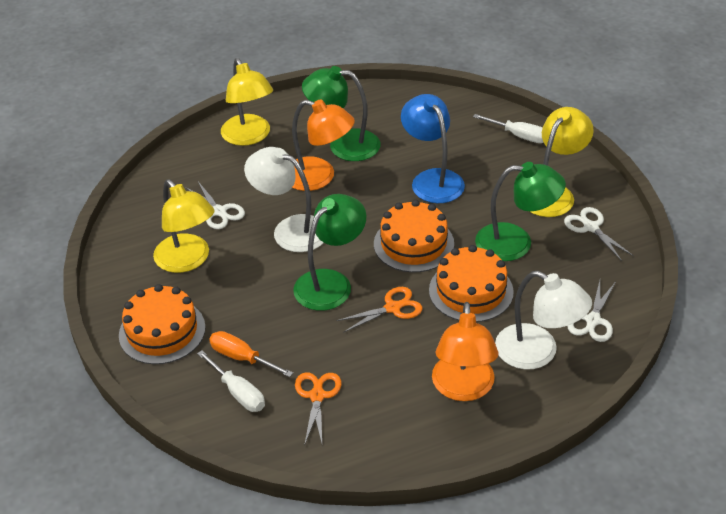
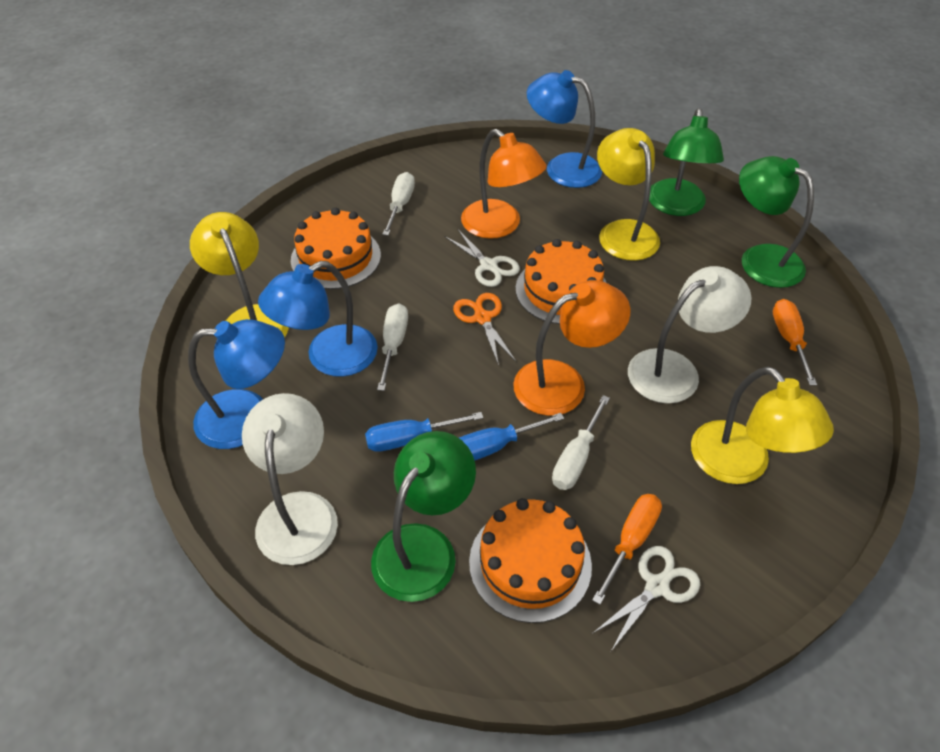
blue lamp: 1 -> 3
blue screwdriver: 0 -> 2
orange scissors: 2 -> 1
orange screwdriver: 1 -> 2
white scissors: 3 -> 2
white screwdriver: 2 -> 3

